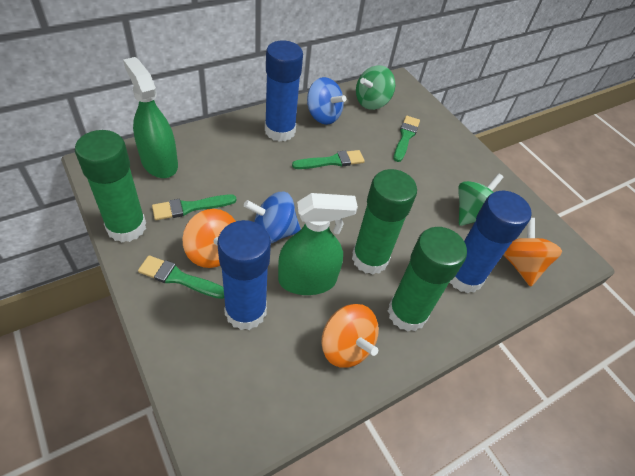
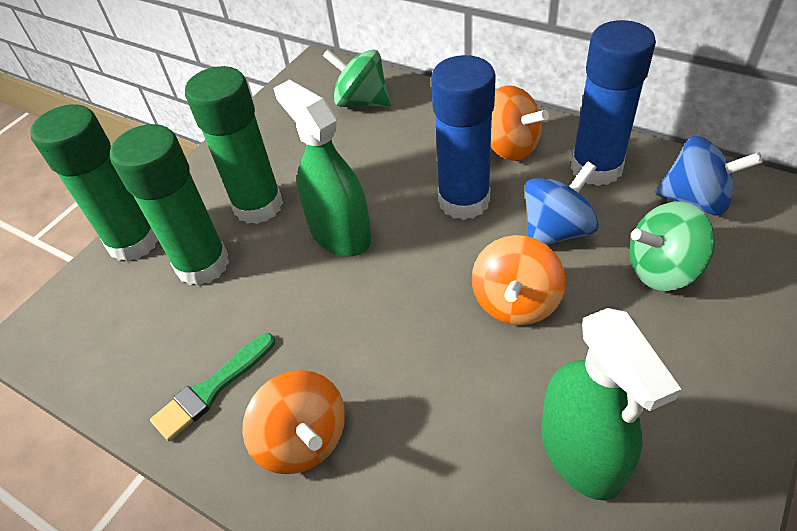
blue glue stick: 3 -> 2
green brush: 4 -> 1

